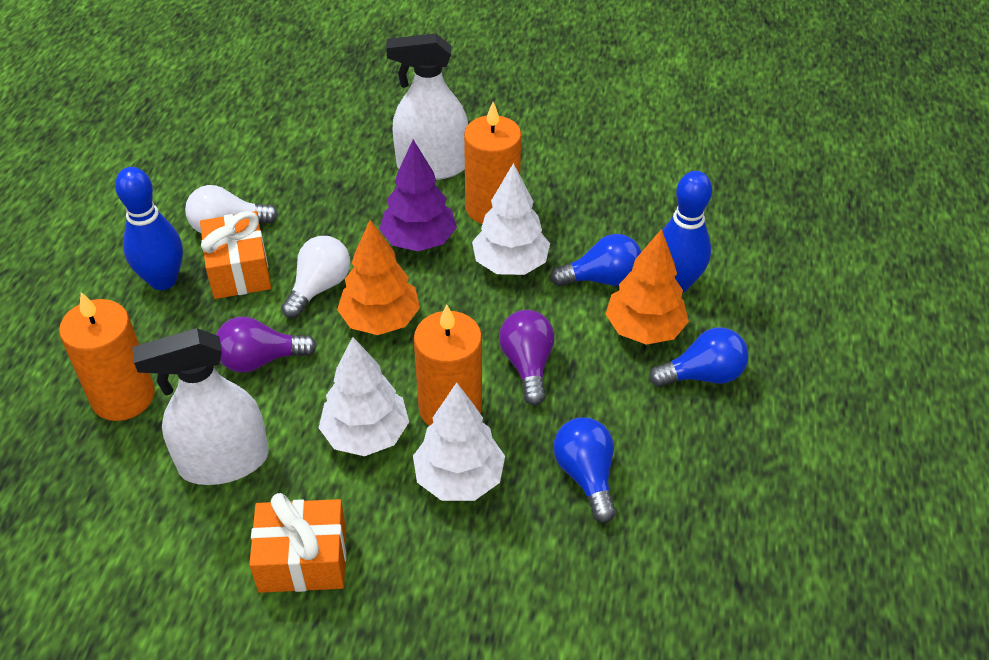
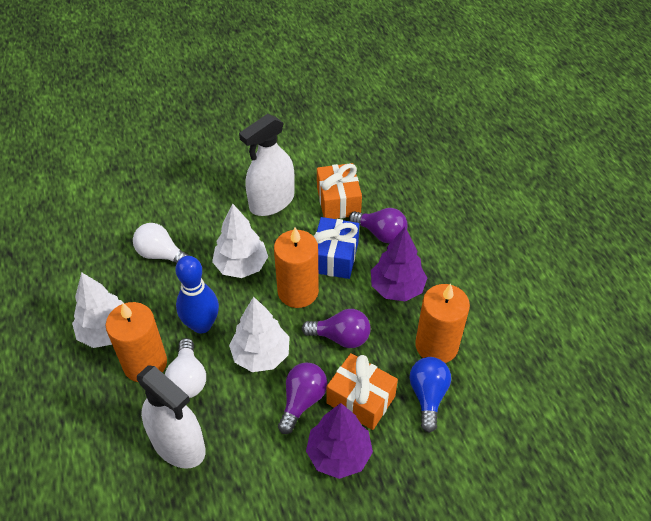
blue bowling pin: 2 -> 1
blue gift: 0 -> 1
blue light bulb: 3 -> 1
orange tree: 2 -> 0
purple light bulb: 2 -> 3
purple tree: 1 -> 2

